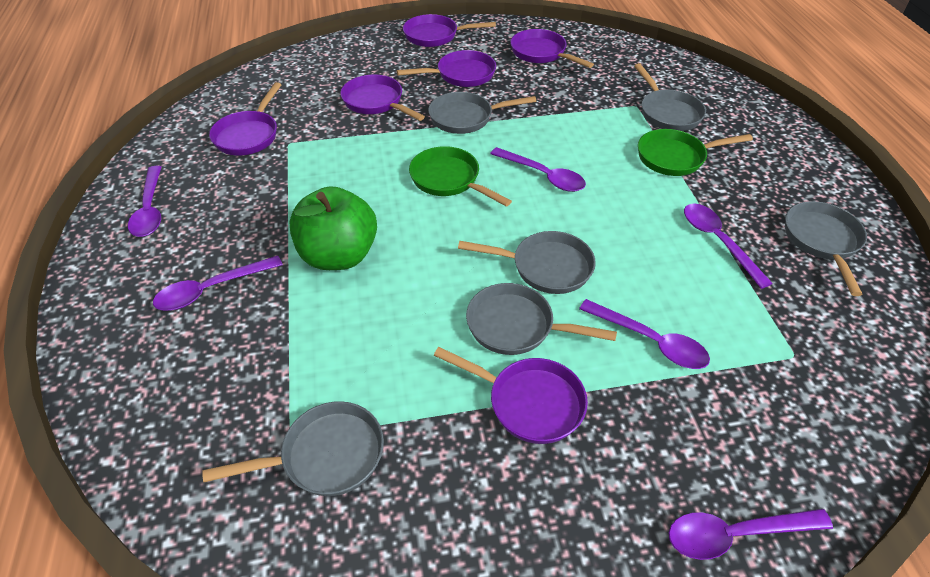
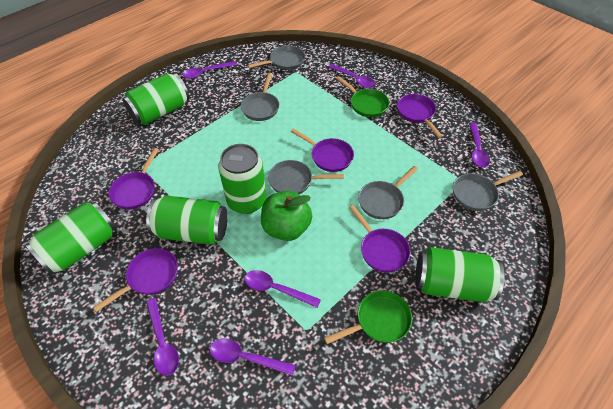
green can: 0 -> 5
grey pan: 6 -> 5
purple pan: 6 -> 5

